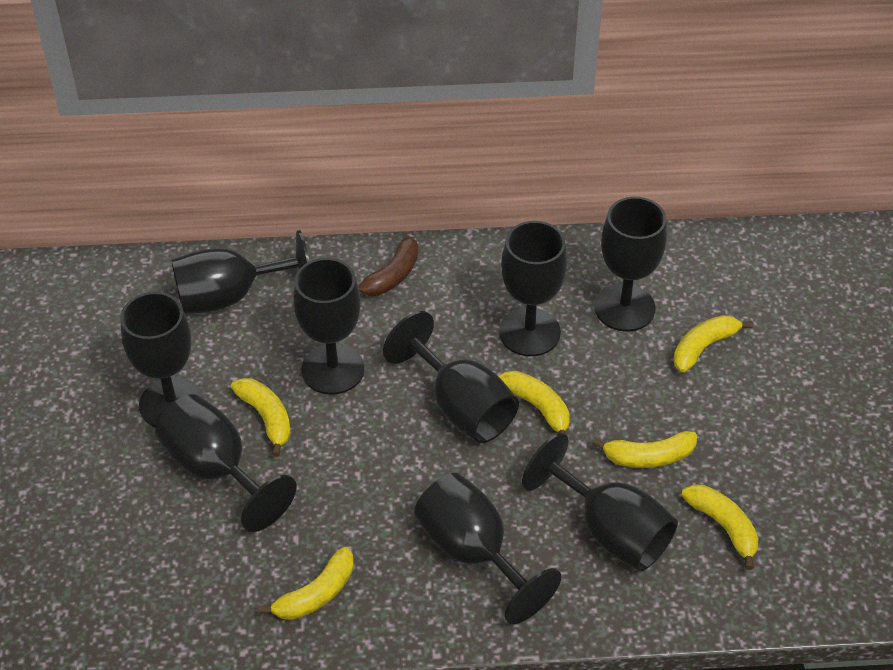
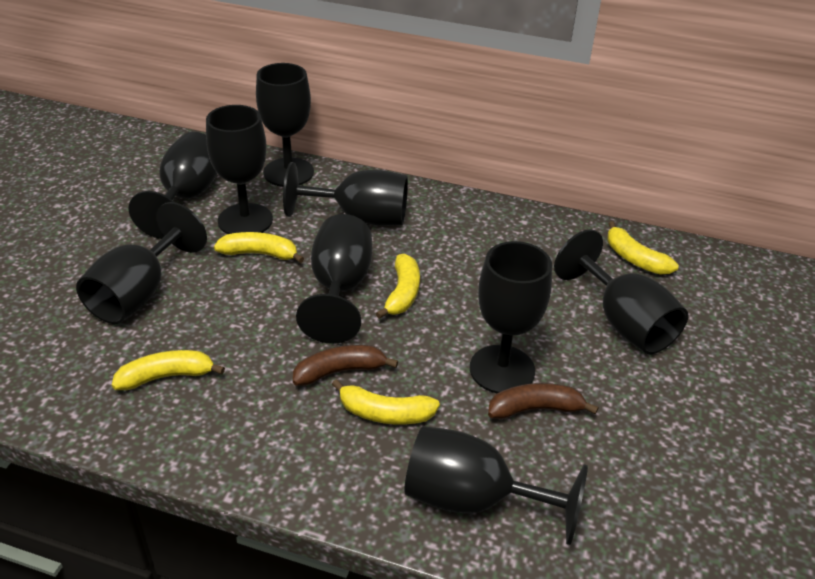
brown banana: 1 -> 2
yellow banana: 6 -> 5

